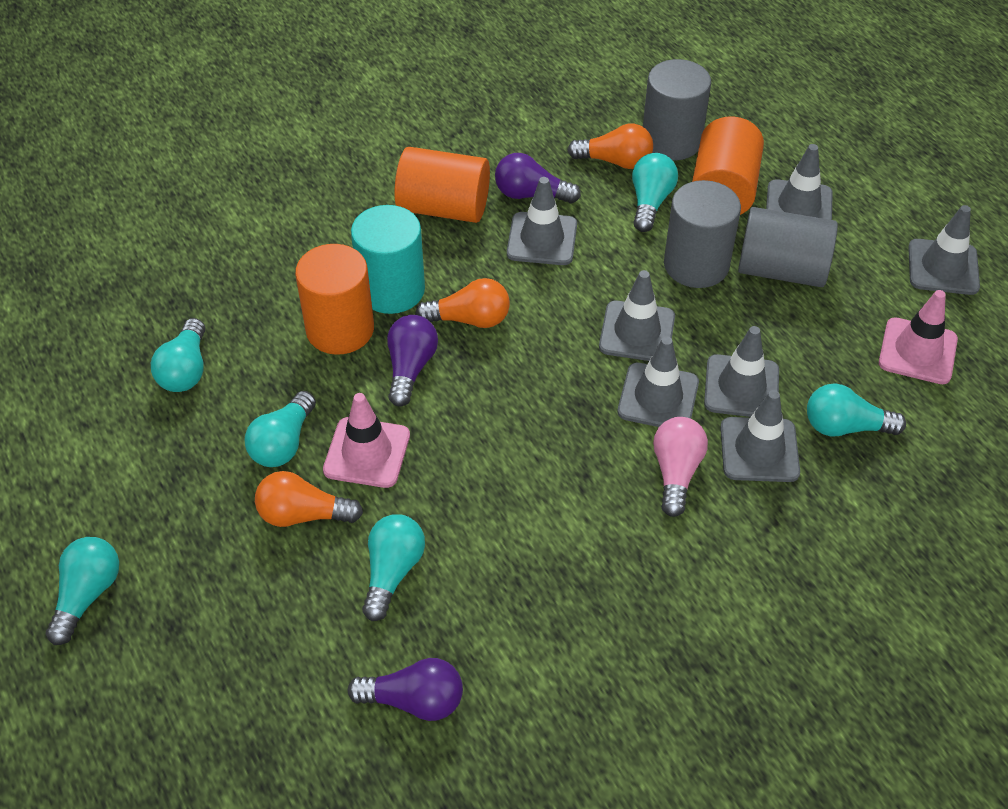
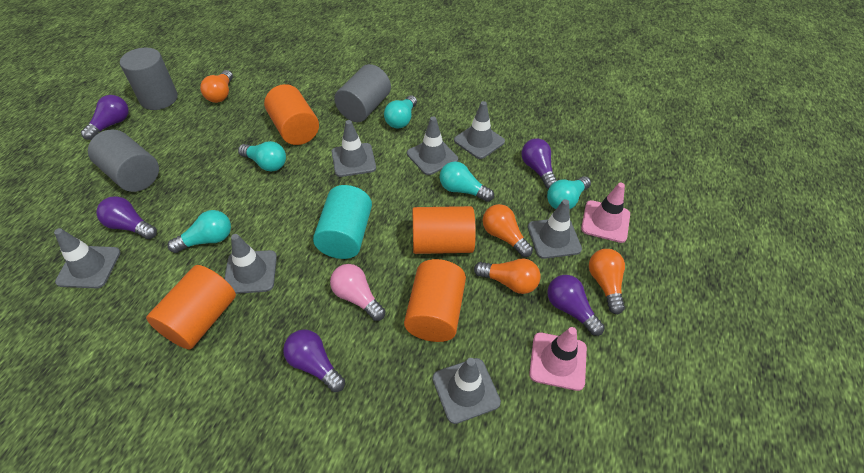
orange cylinder: 3 -> 4
orange light bulb: 3 -> 4
purple light bulb: 3 -> 5
turquoise light bulb: 6 -> 5

